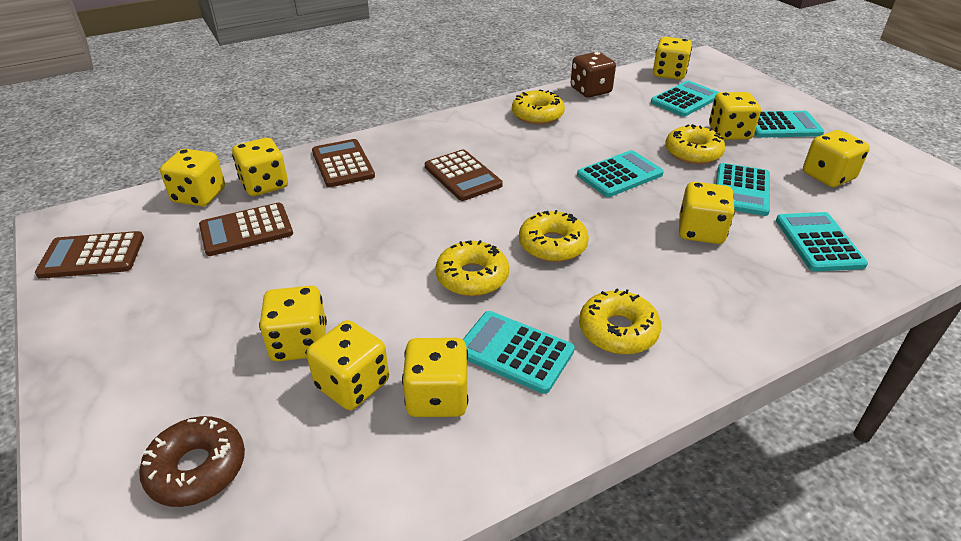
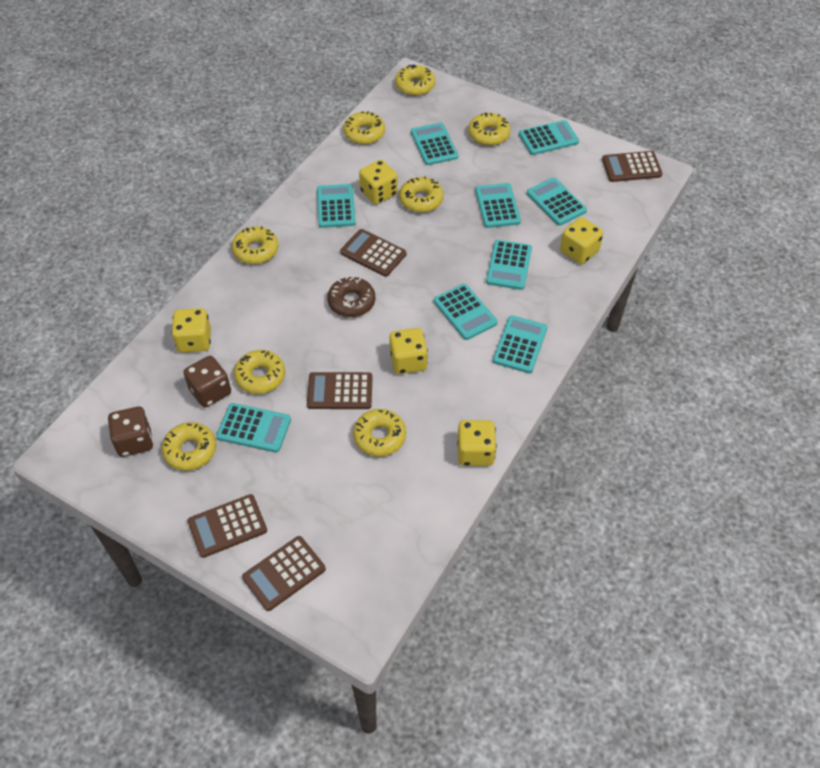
brown calculator: 4 -> 5
brown dice: 1 -> 2
turquoise calculator: 6 -> 9
yellow dice: 9 -> 5
yellow donut: 5 -> 8

